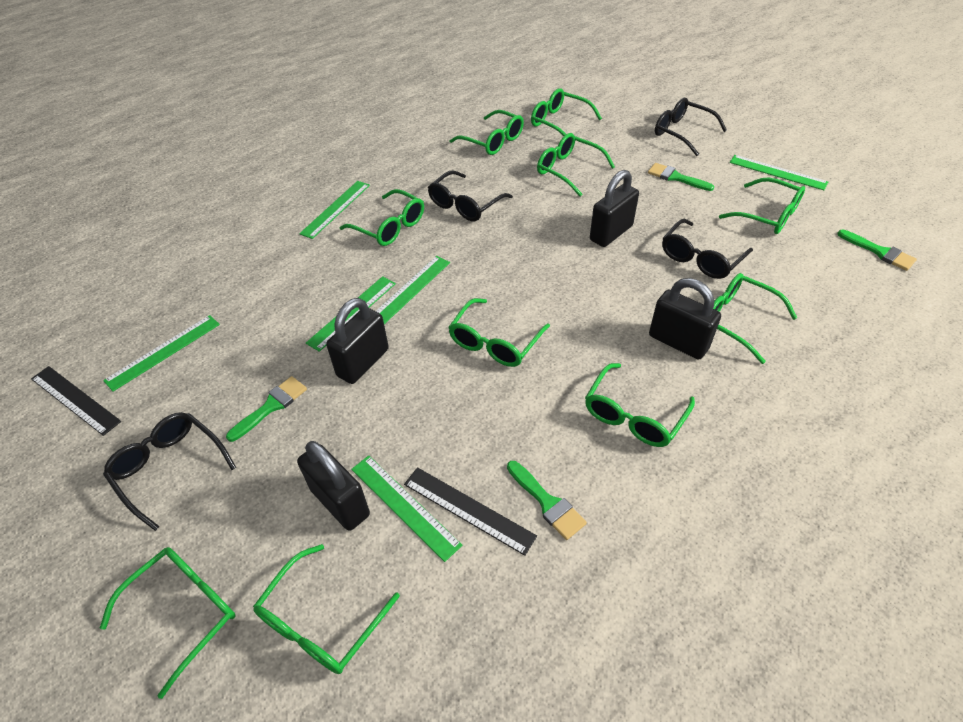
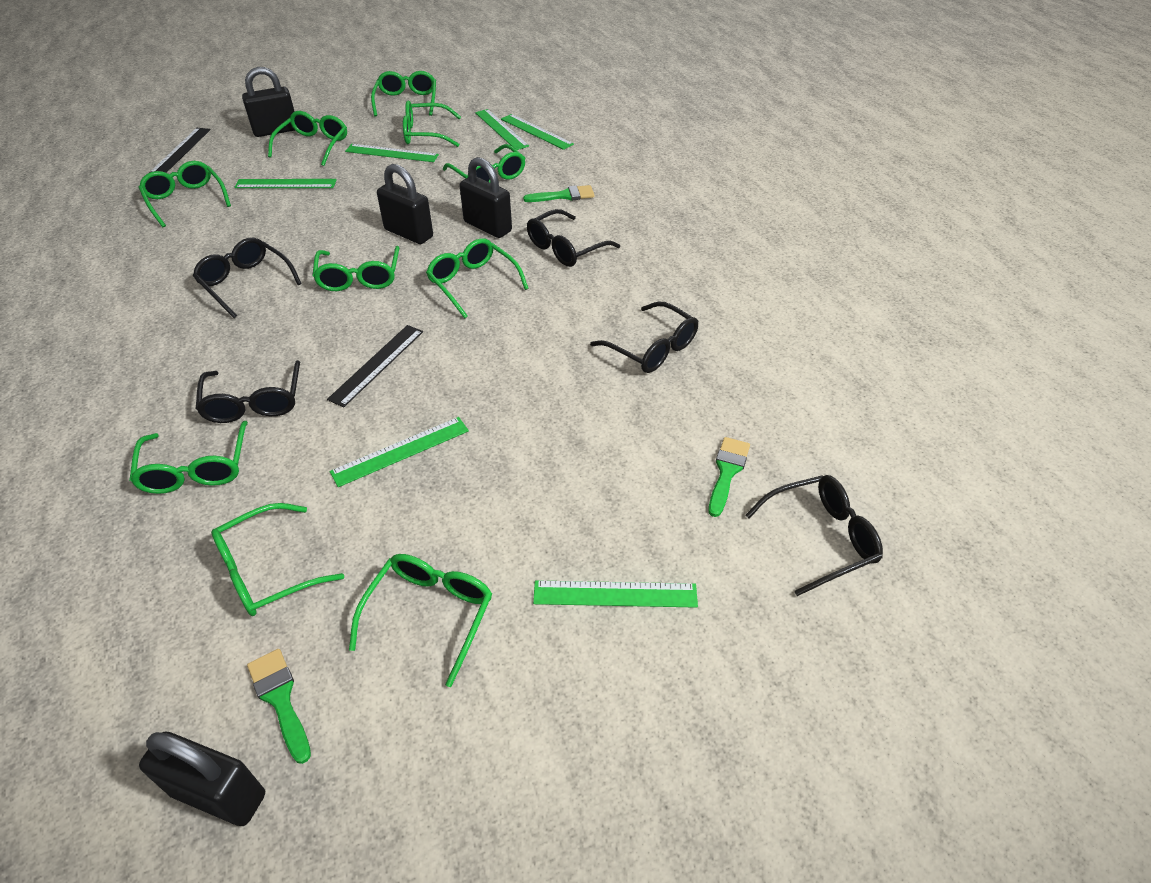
black glasses: 4 -> 5
green brush: 4 -> 3

